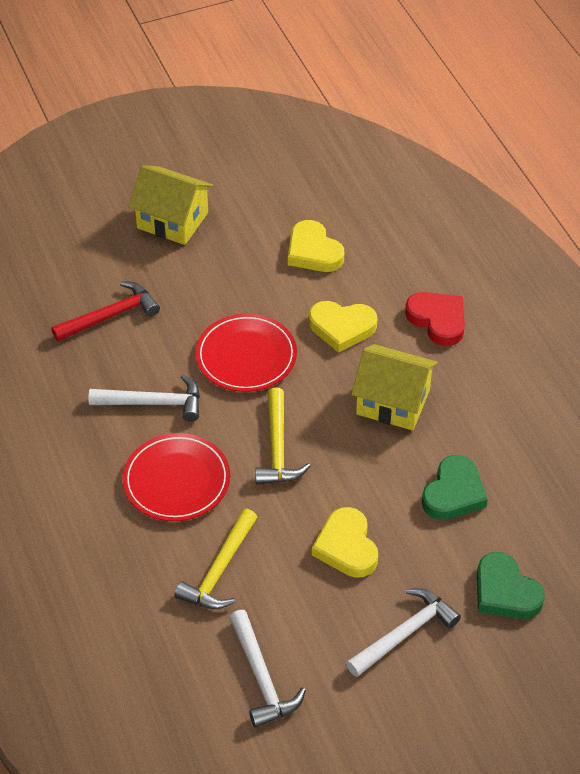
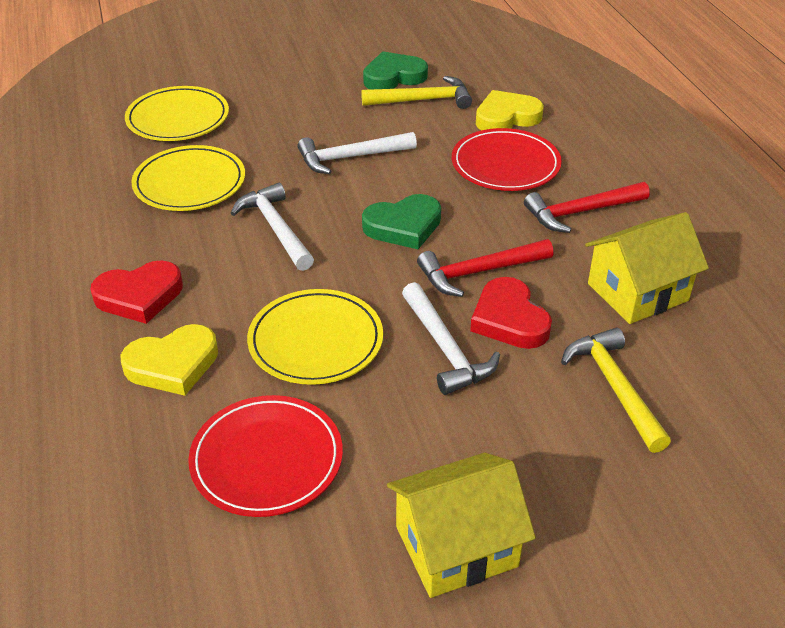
red hammer: 1 -> 2
red heart: 1 -> 2
yellow heart: 3 -> 2
yellow plate: 0 -> 3

